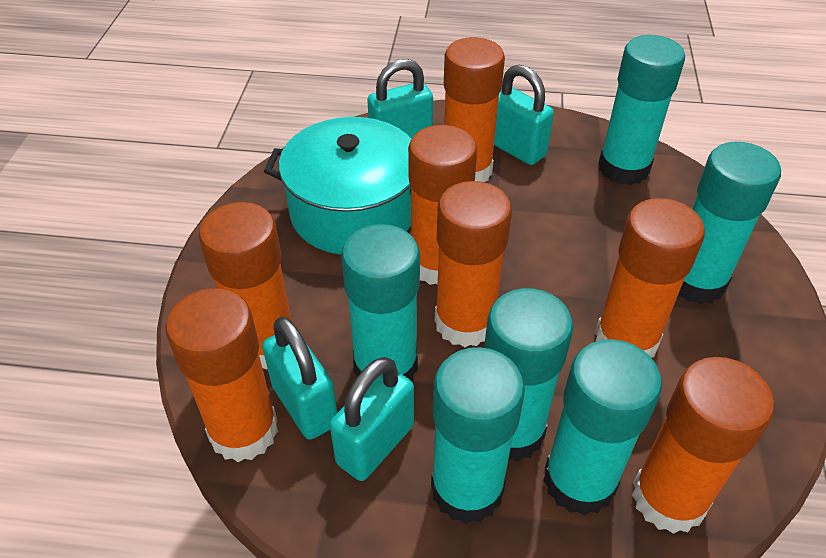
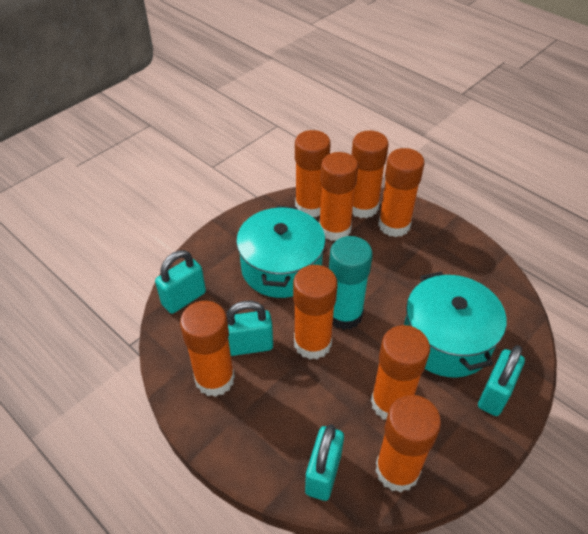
orange glue stick: 7 -> 8
turquoise glue stick: 6 -> 1
turquoise pot: 1 -> 2

